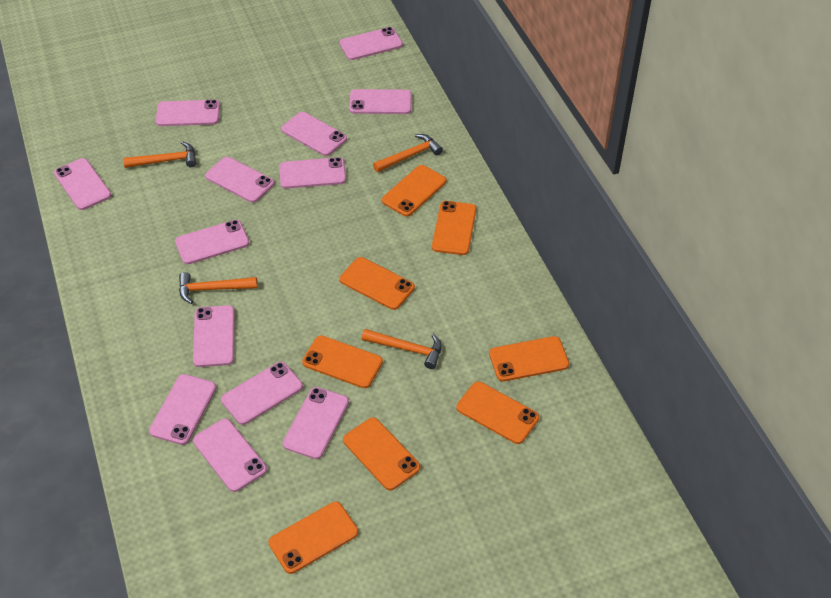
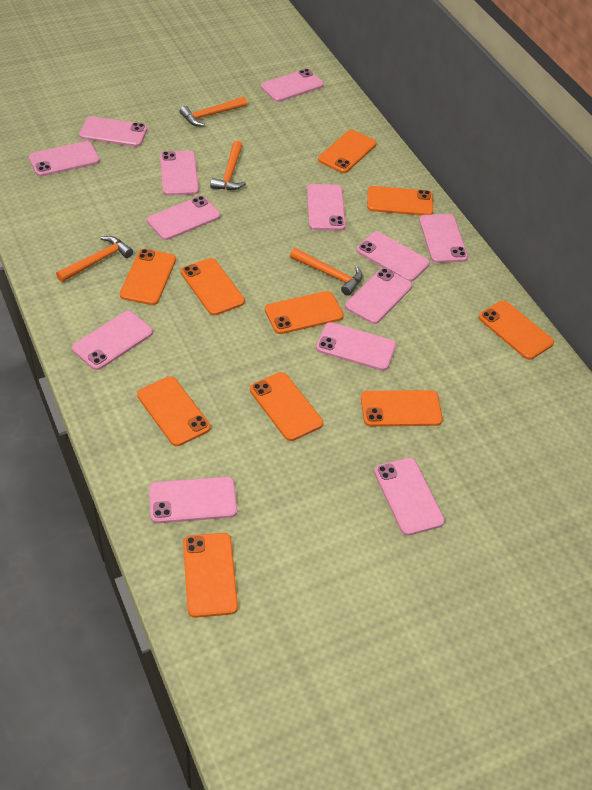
orange phone: 8 -> 10

